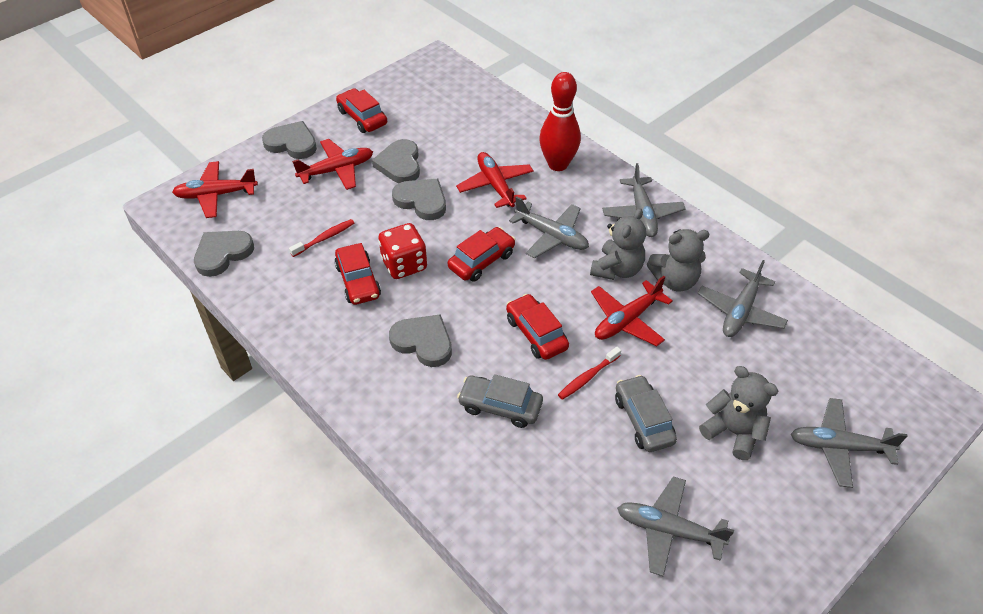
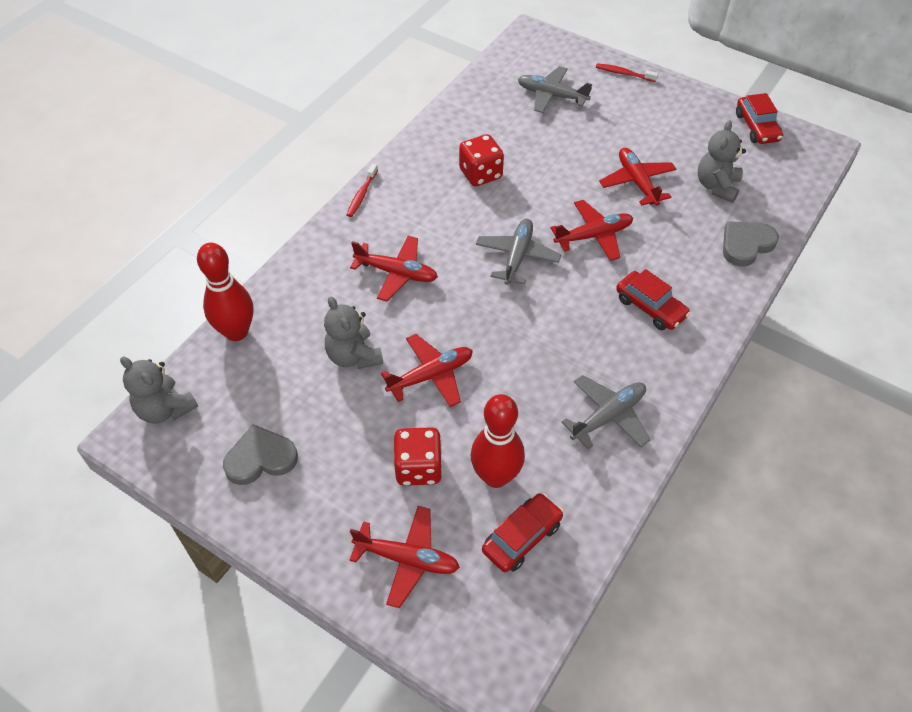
grey car: 2 -> 0
grey heart: 5 -> 2
grey plane: 5 -> 3
red bowling pin: 1 -> 2
red car: 4 -> 3
red dice: 1 -> 2
red plane: 4 -> 5

